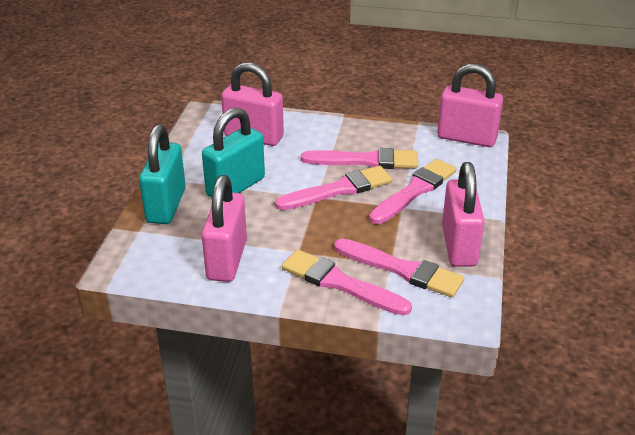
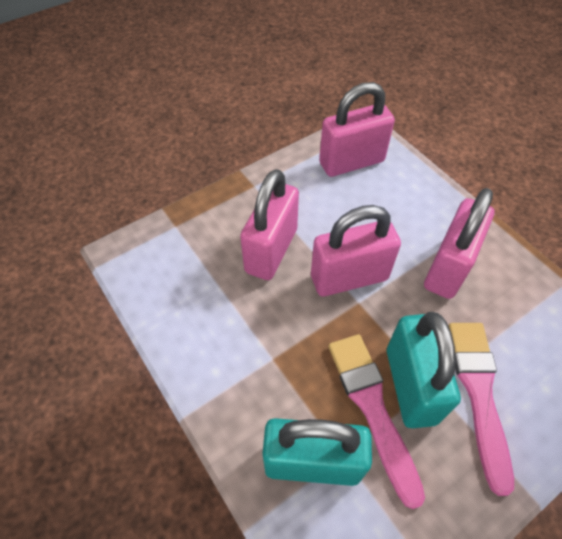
pink brush: 5 -> 2

